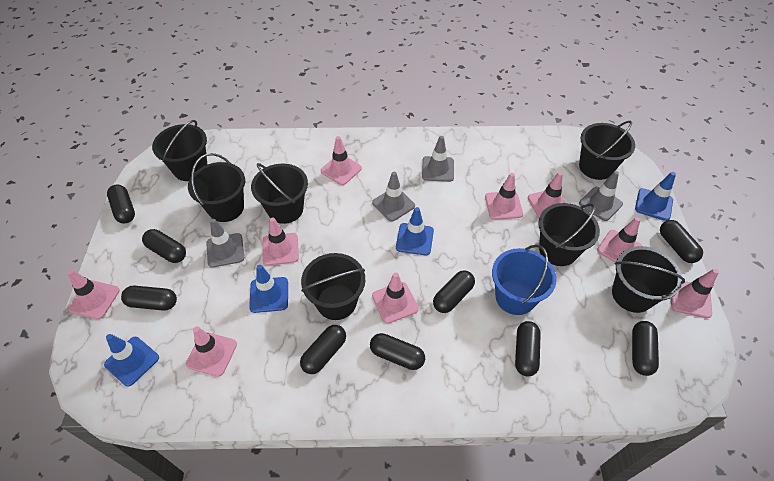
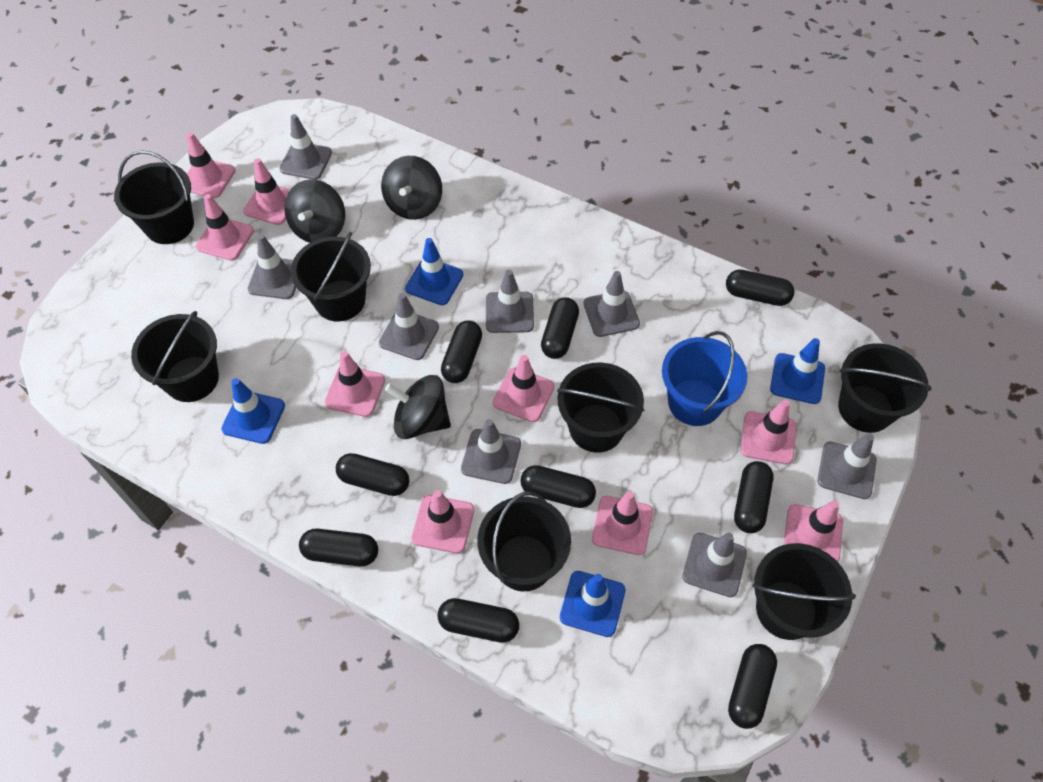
black spinning top: 0 -> 3
grey traffic cone: 4 -> 8

